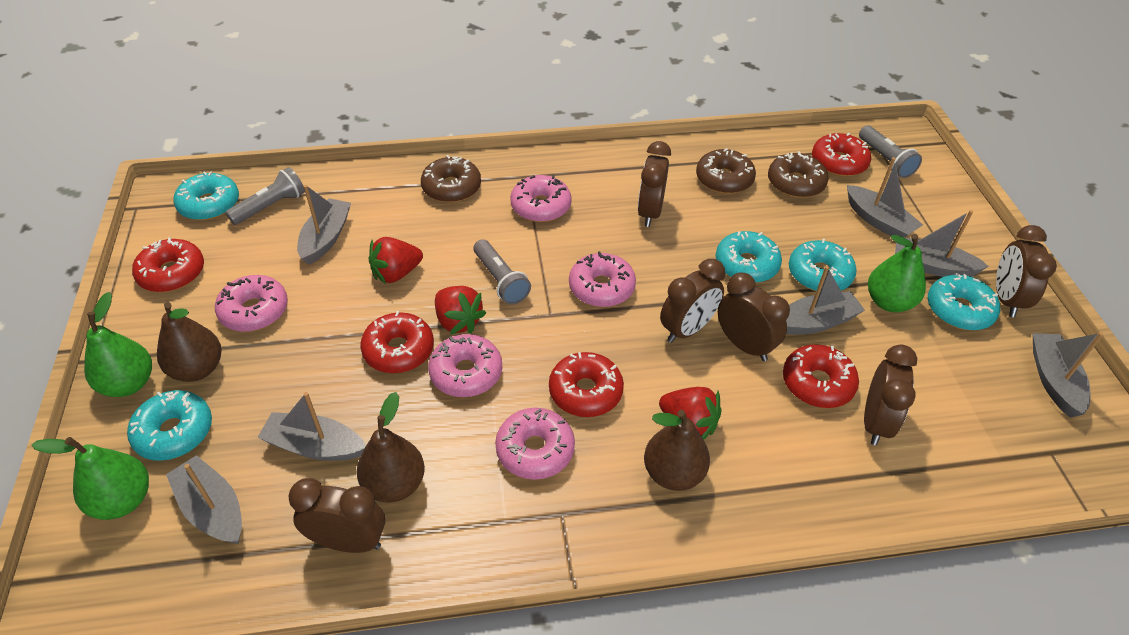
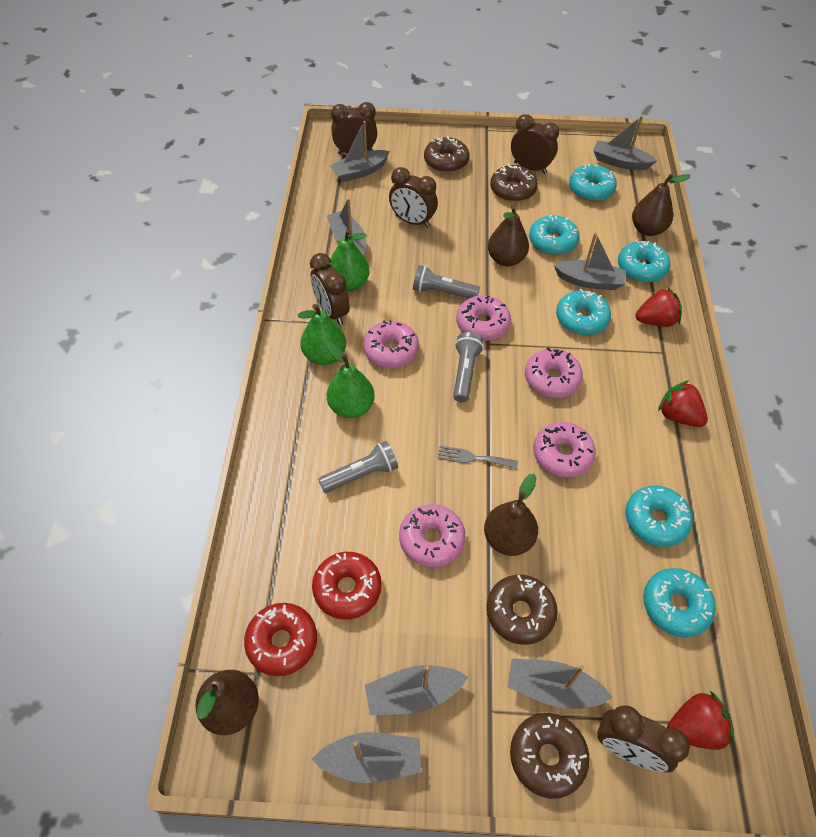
brown clock: 6 -> 5
brown donut: 3 -> 4
brown pear: 3 -> 4
grey fork: 0 -> 1
red donut: 5 -> 2
turquoise donut: 5 -> 6

